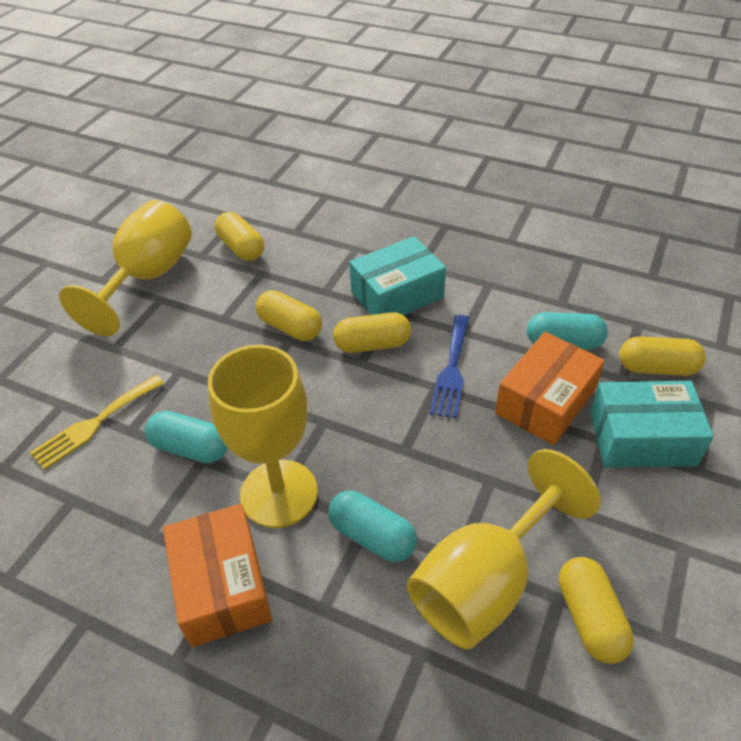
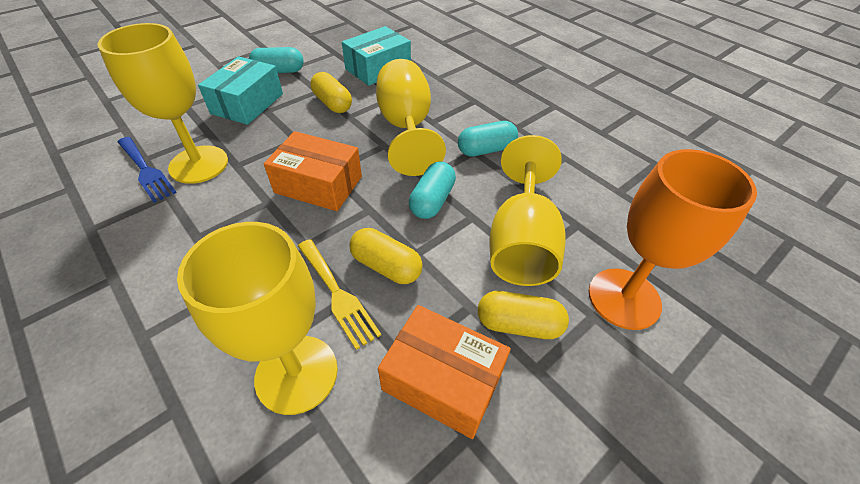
orange goblet: 0 -> 1
yellow capsule: 5 -> 3
yellow goblet: 3 -> 4

